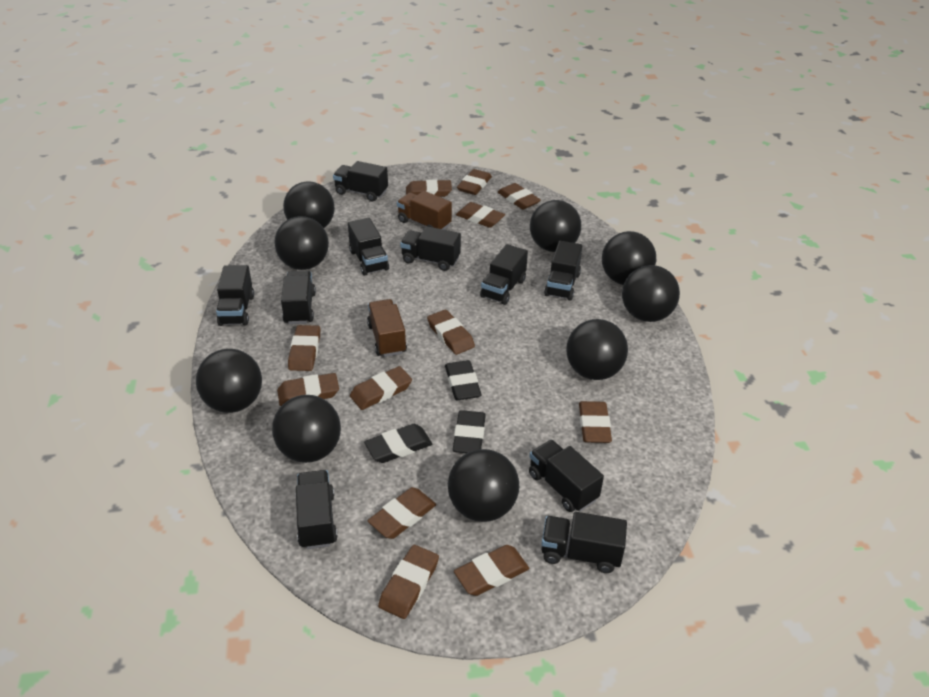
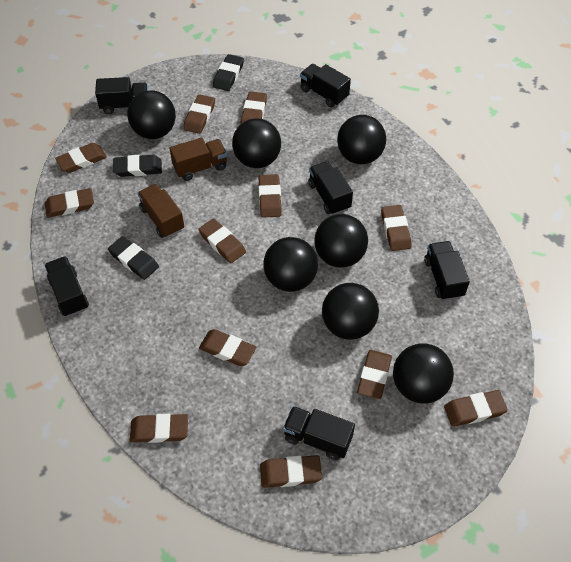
black ball: 9 -> 7
black truck: 10 -> 6

